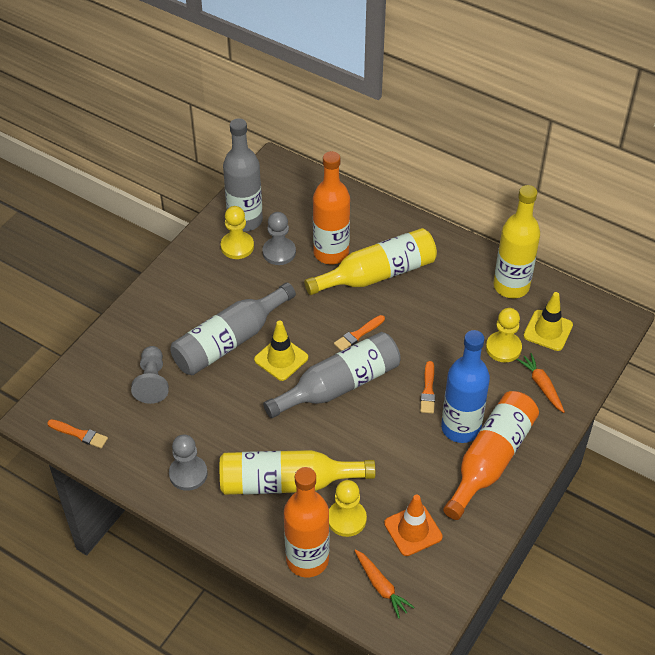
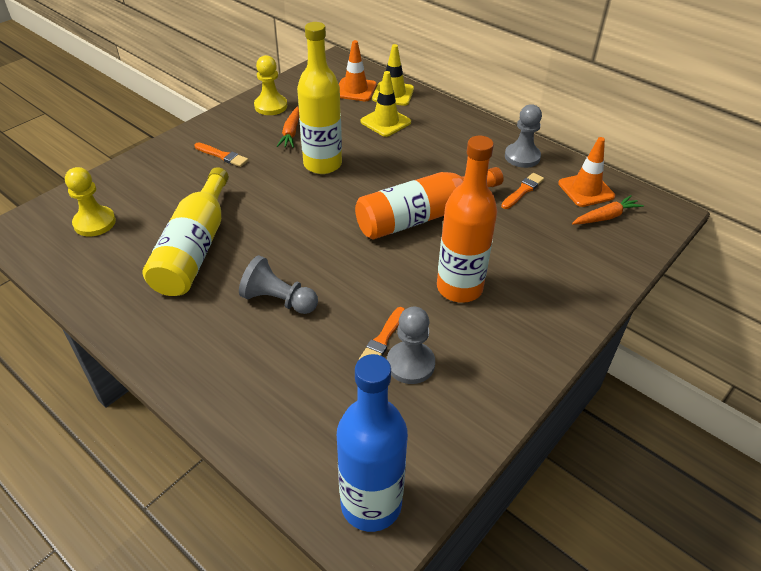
grey bottle: 3 -> 0
orange bottle: 3 -> 2
orange traffic cone: 1 -> 2
yellow bottle: 3 -> 2
yellow pawn: 3 -> 2

